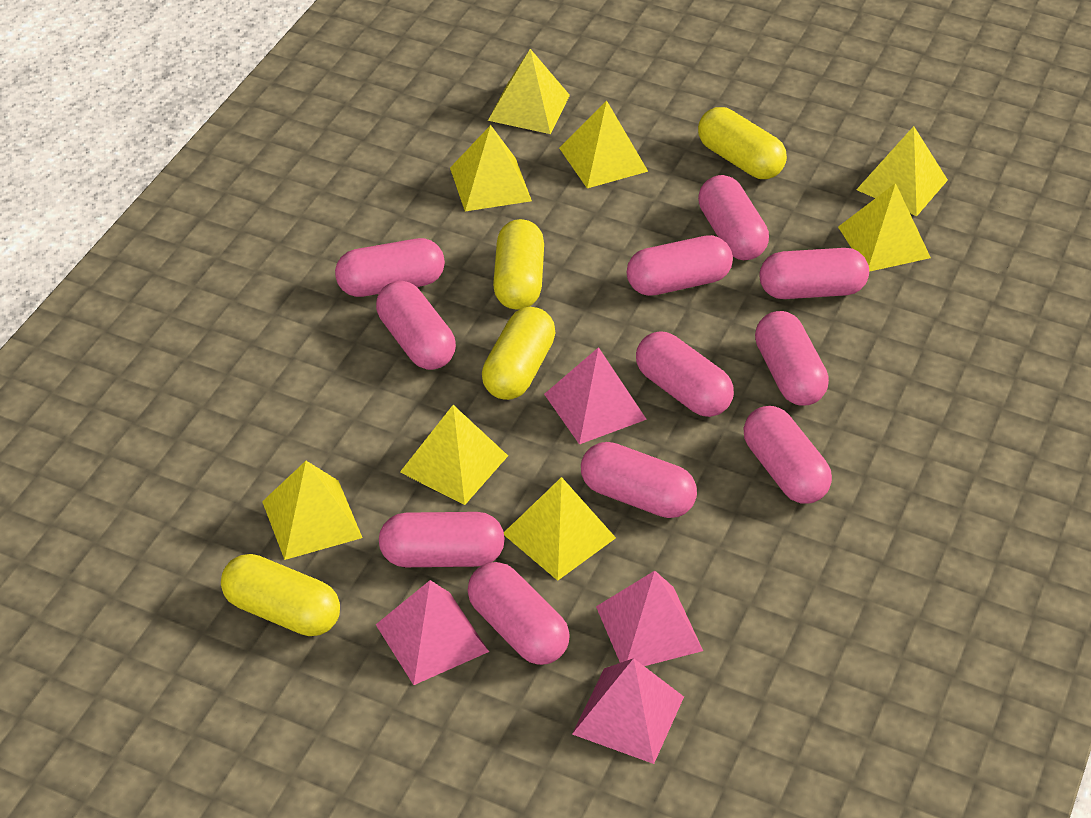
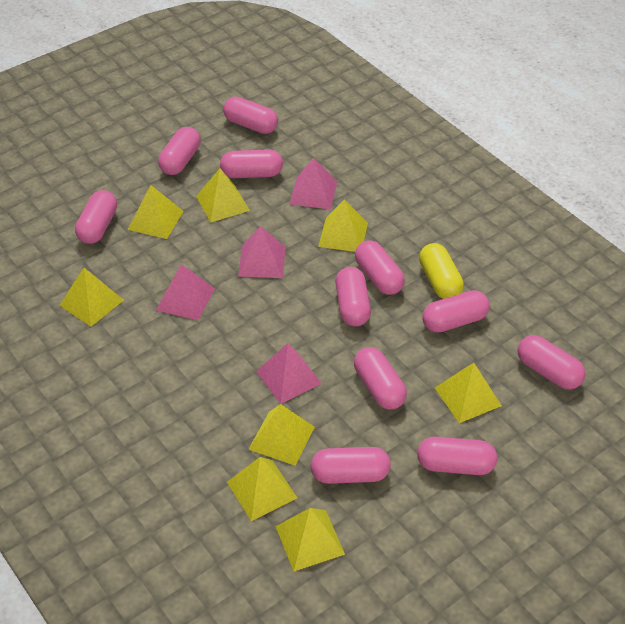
yellow capsule: 4 -> 1

